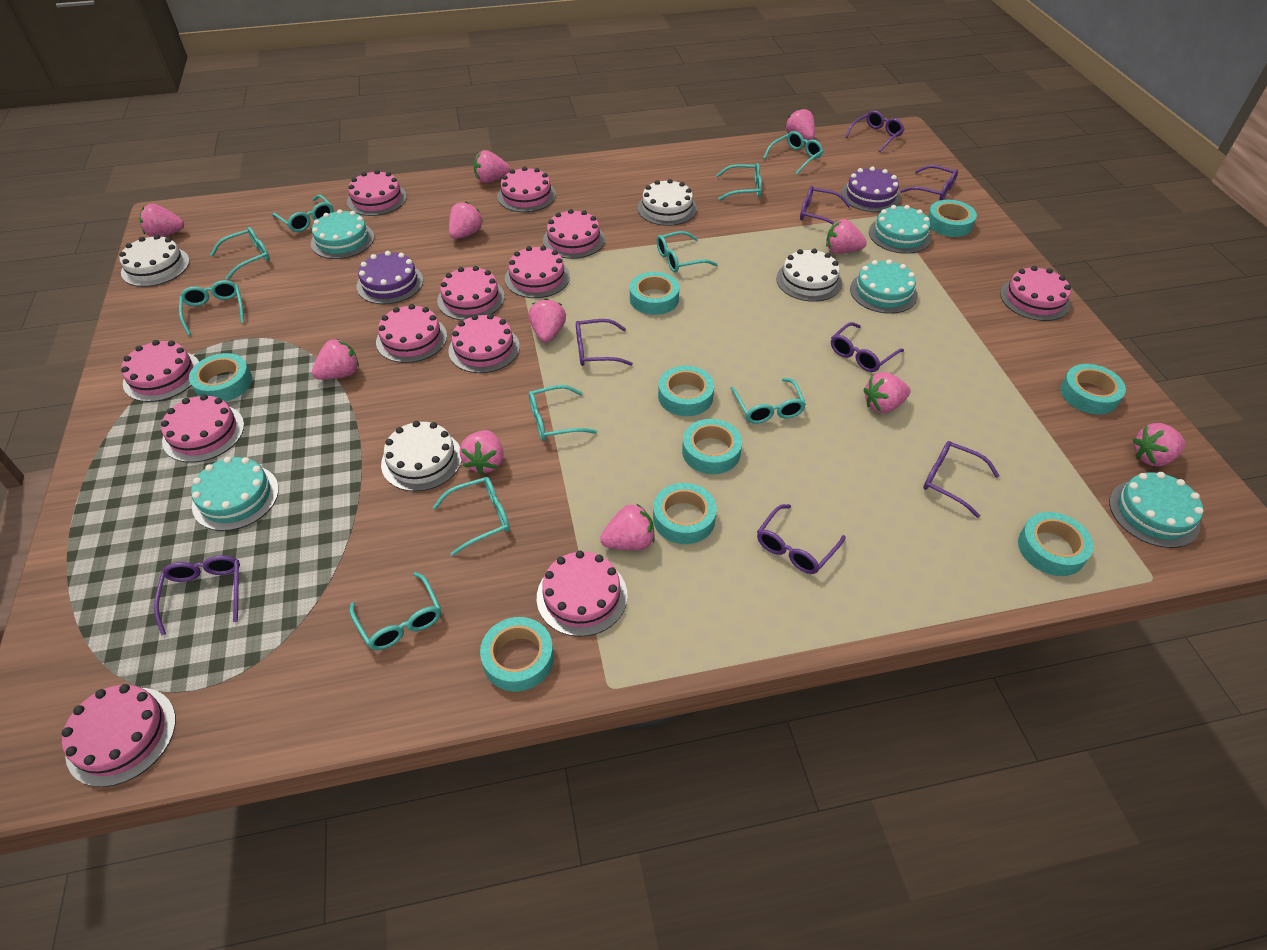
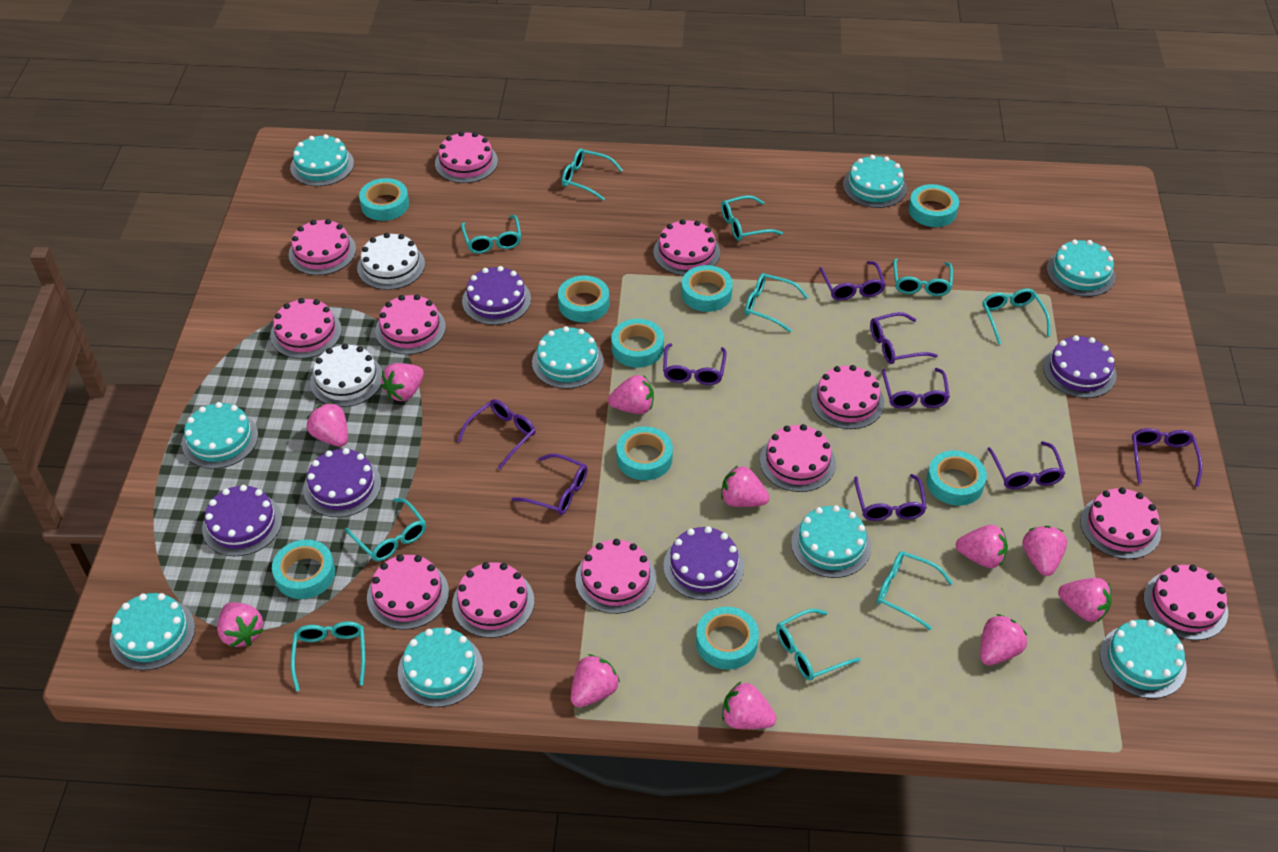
purple cake: 2 -> 5
purple glasses: 8 -> 9
turquoise cake: 5 -> 9
white cake: 4 -> 2

